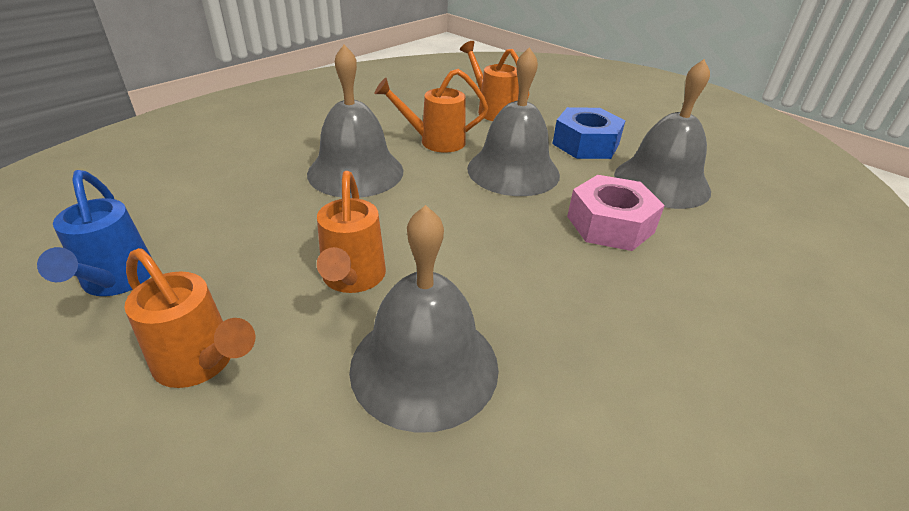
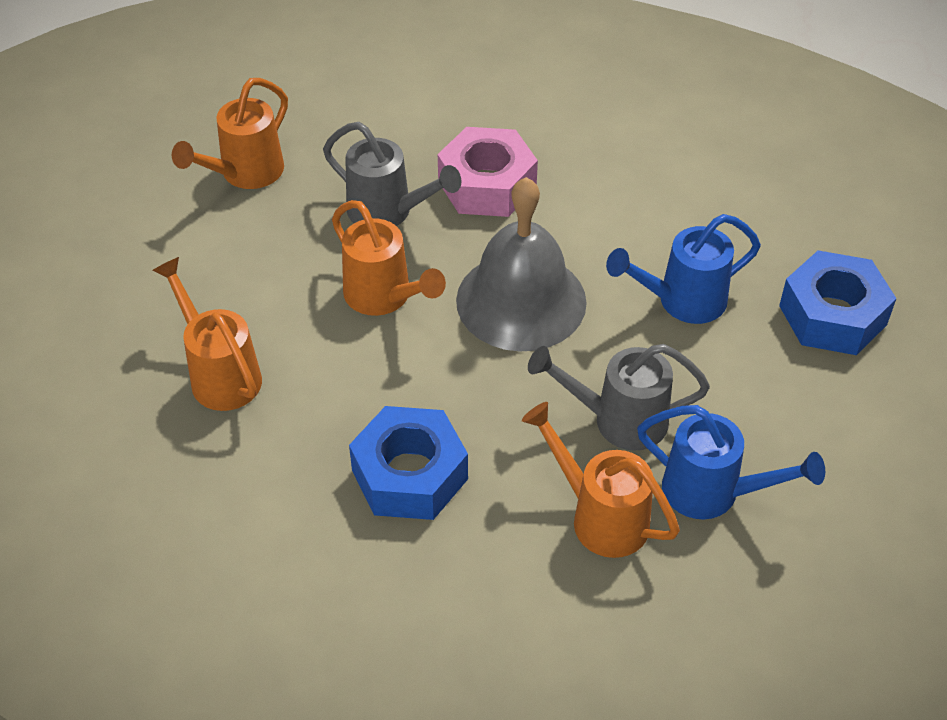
blue nut: 1 -> 2
blue watering can: 1 -> 2
grey bell: 4 -> 1
grey watering can: 0 -> 2

